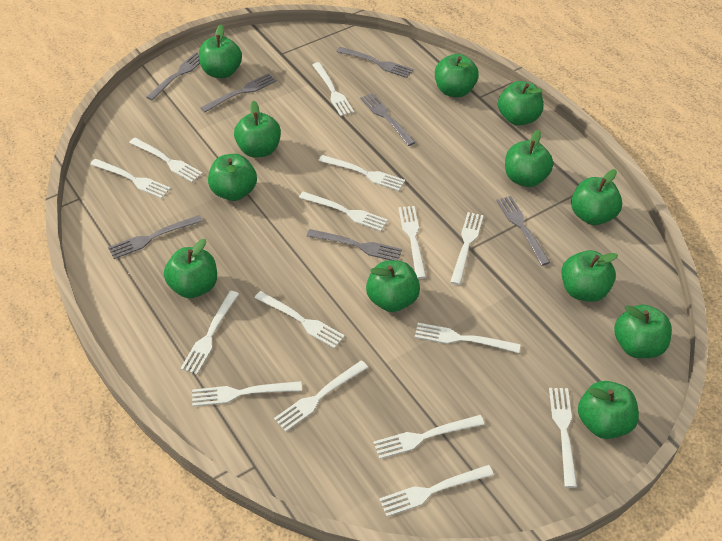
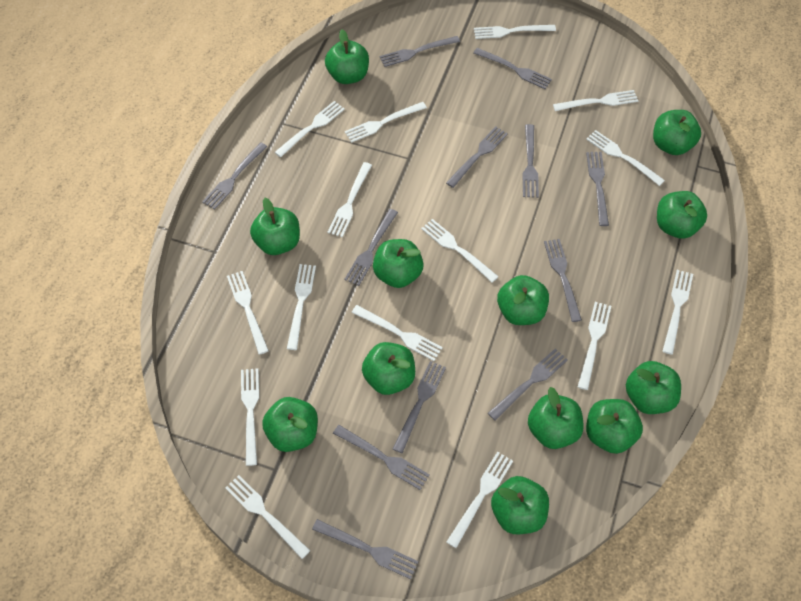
grey fork: 7 -> 12

